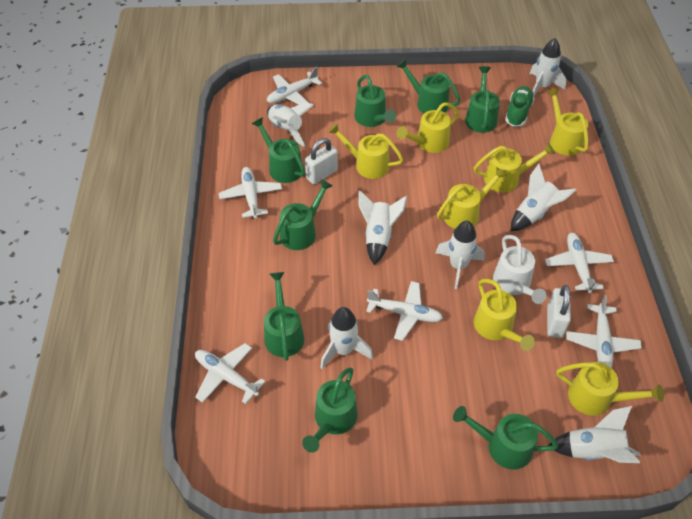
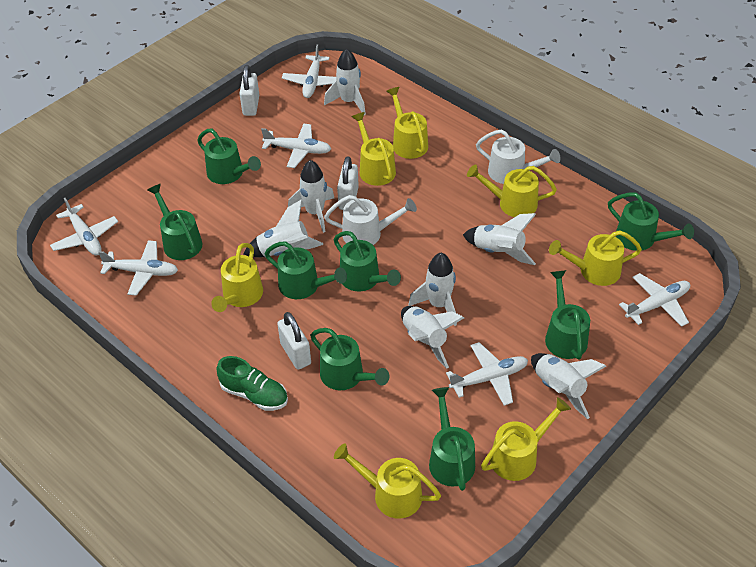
white padlock: 2 -> 3
white watering can: 1 -> 2

